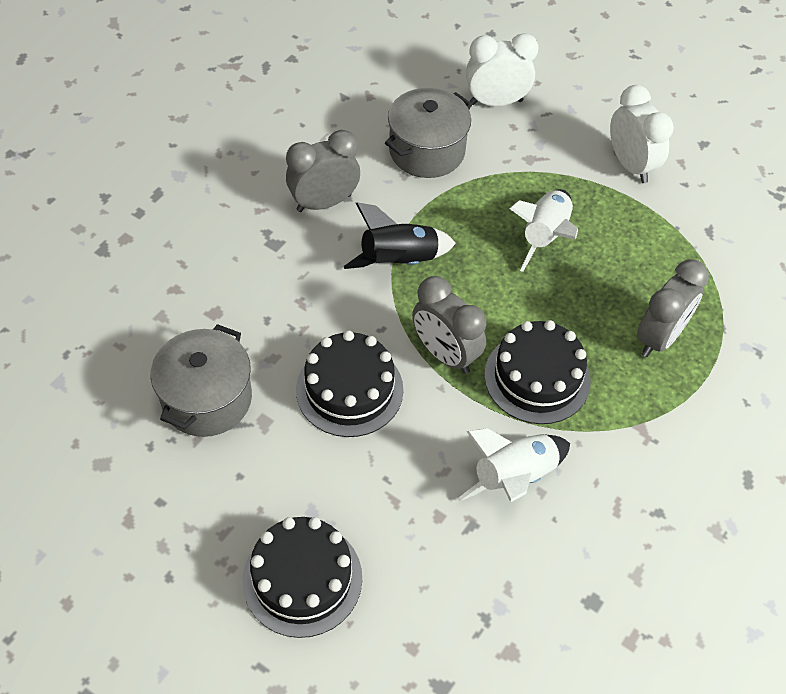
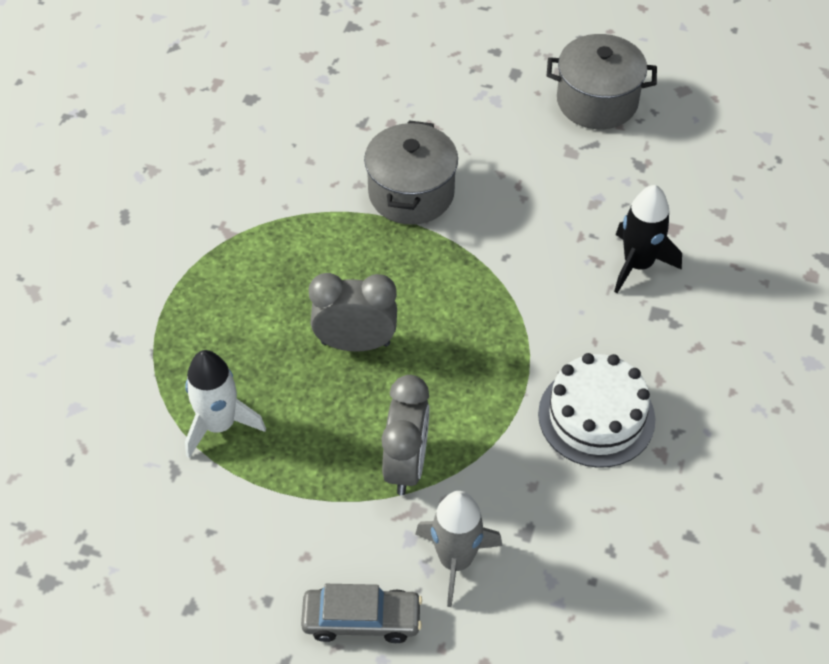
black cake: 3 -> 0
grey car: 0 -> 1
grey clock: 3 -> 2
grey rocket: 0 -> 1
white cake: 0 -> 1
white clock: 2 -> 0
white rocket: 2 -> 1

